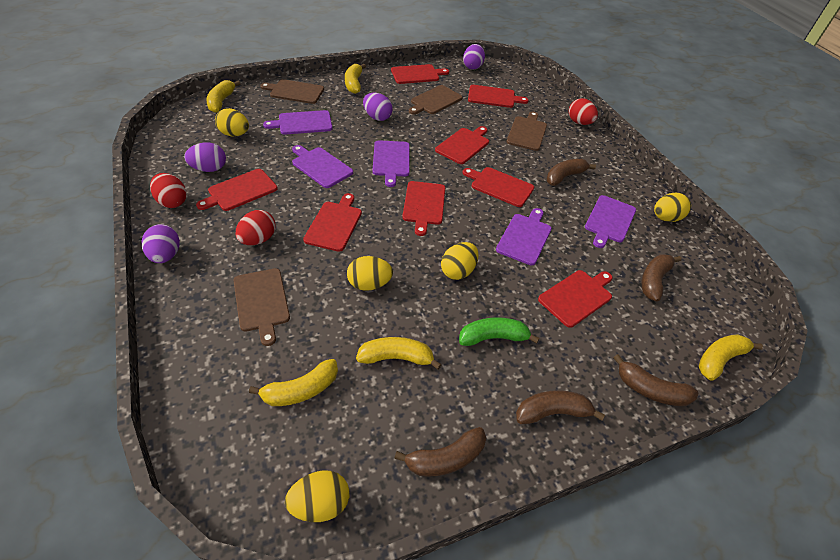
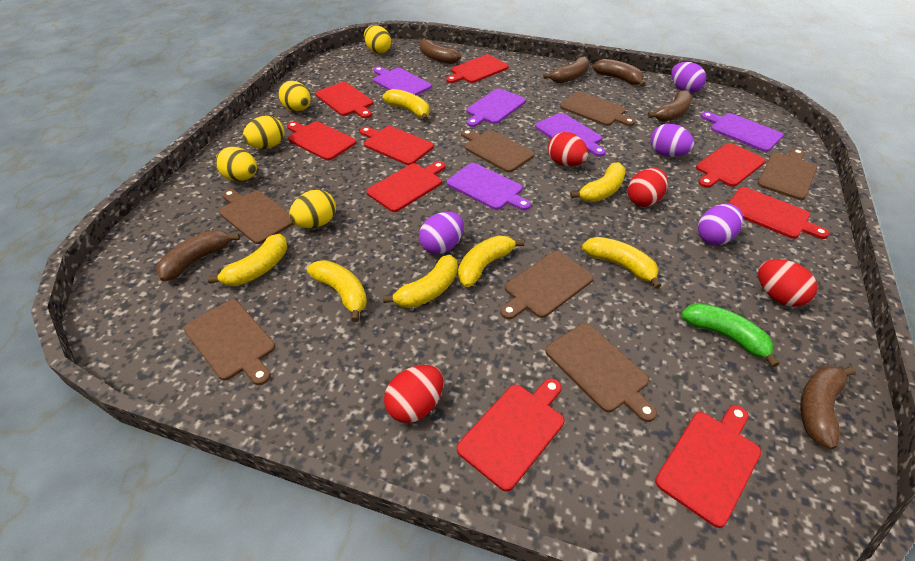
brown banana: 5 -> 6
brown cutting board: 4 -> 7
red cutting board: 8 -> 9
red egg: 3 -> 4
yellow banana: 5 -> 7

